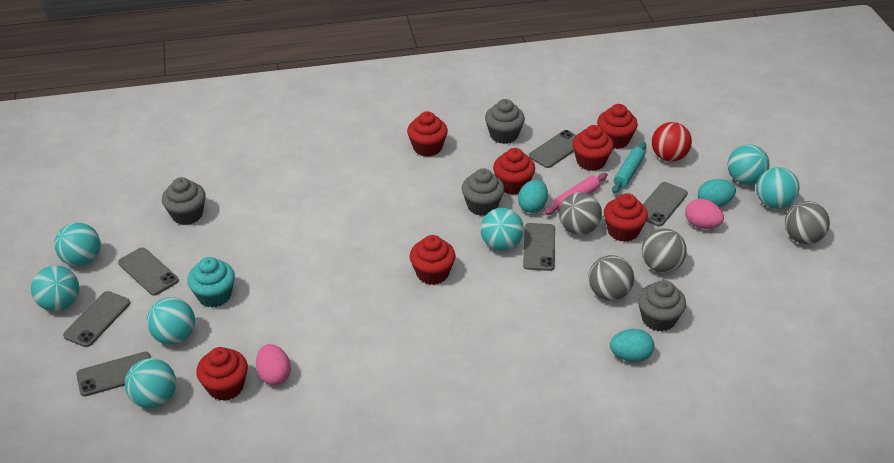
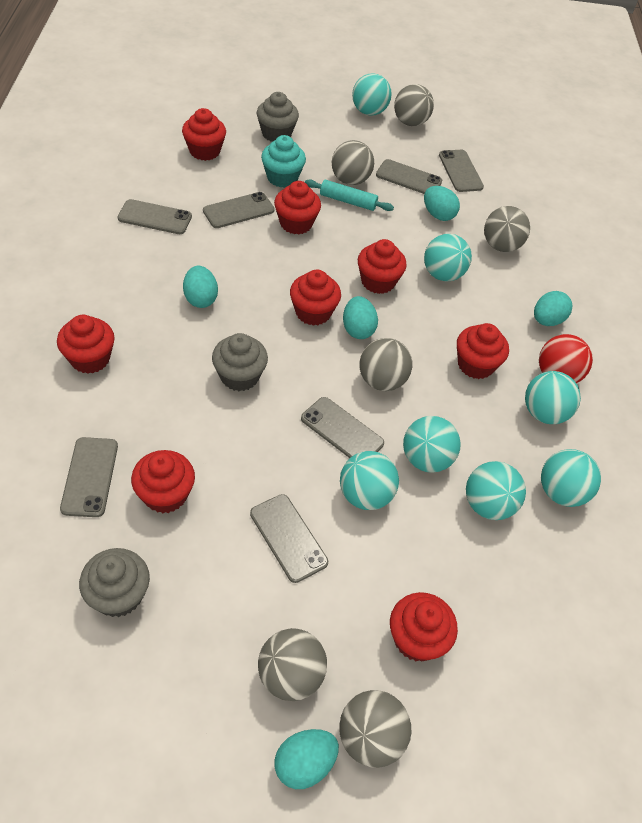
grey ball: 4 -> 6
grey cupcake: 4 -> 3
grey phone: 6 -> 7
pink egg: 2 -> 0
pink rolling pin: 1 -> 0
red cupcake: 7 -> 8
turquoise egg: 3 -> 5

